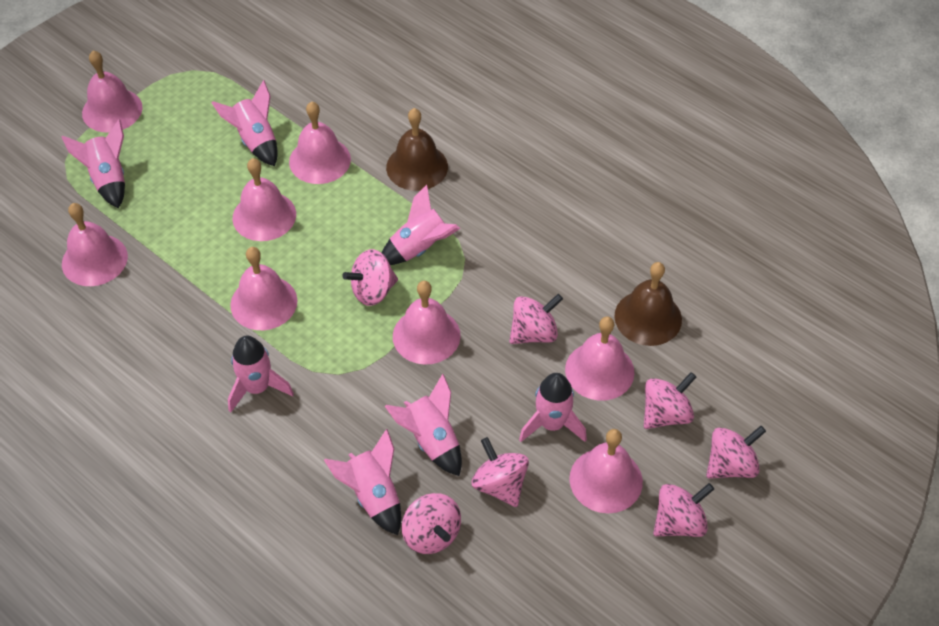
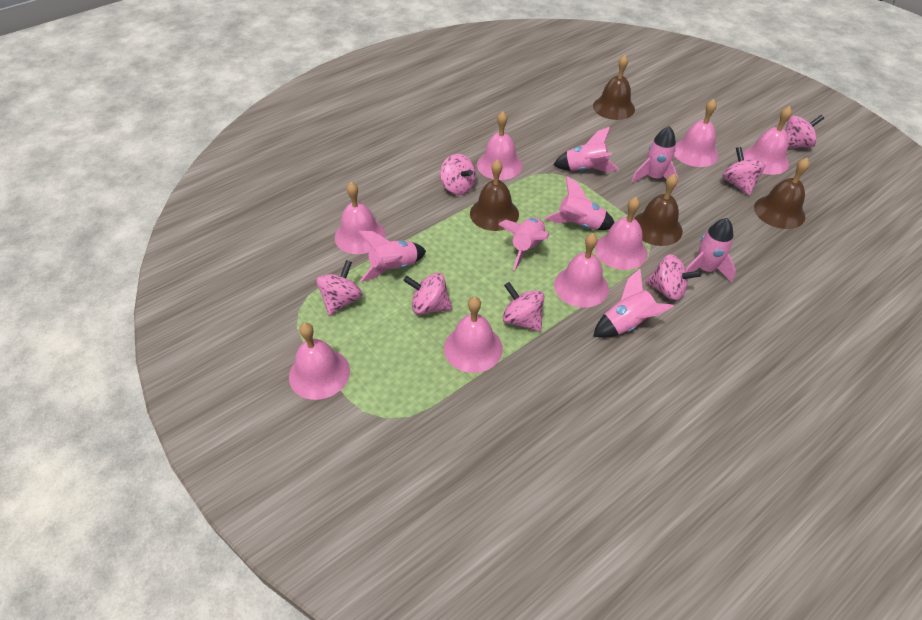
brown bell: 2 -> 4

